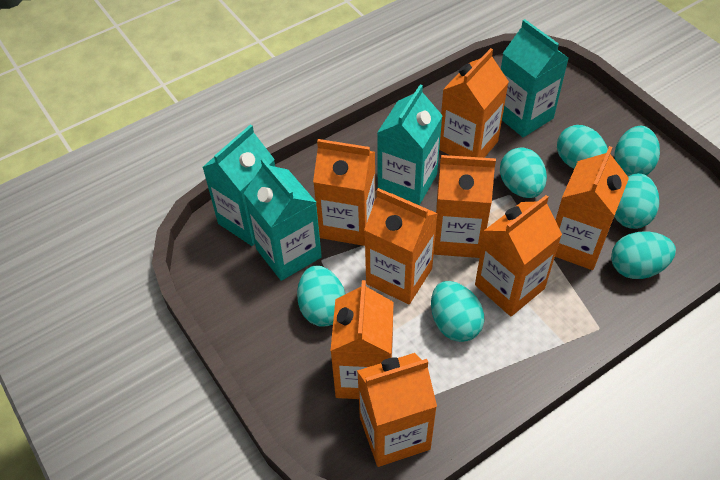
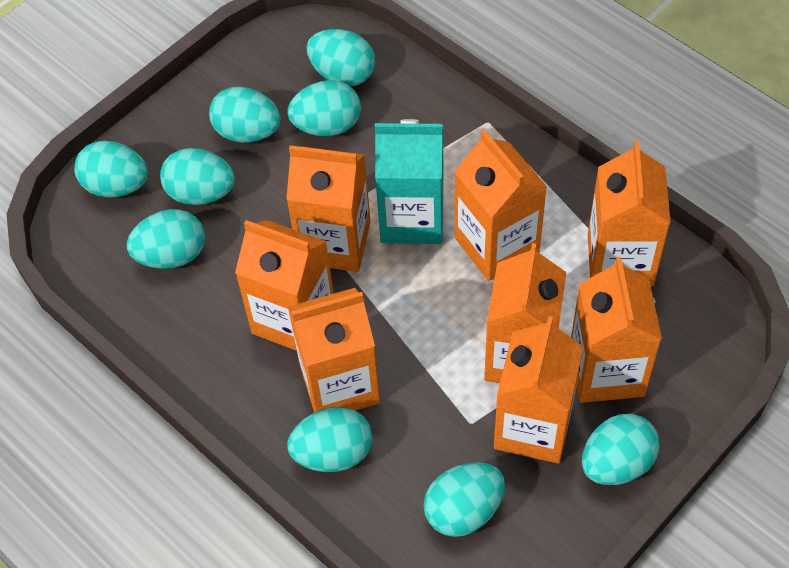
turquoise carton: 4 -> 1
turquoise egg: 7 -> 9

